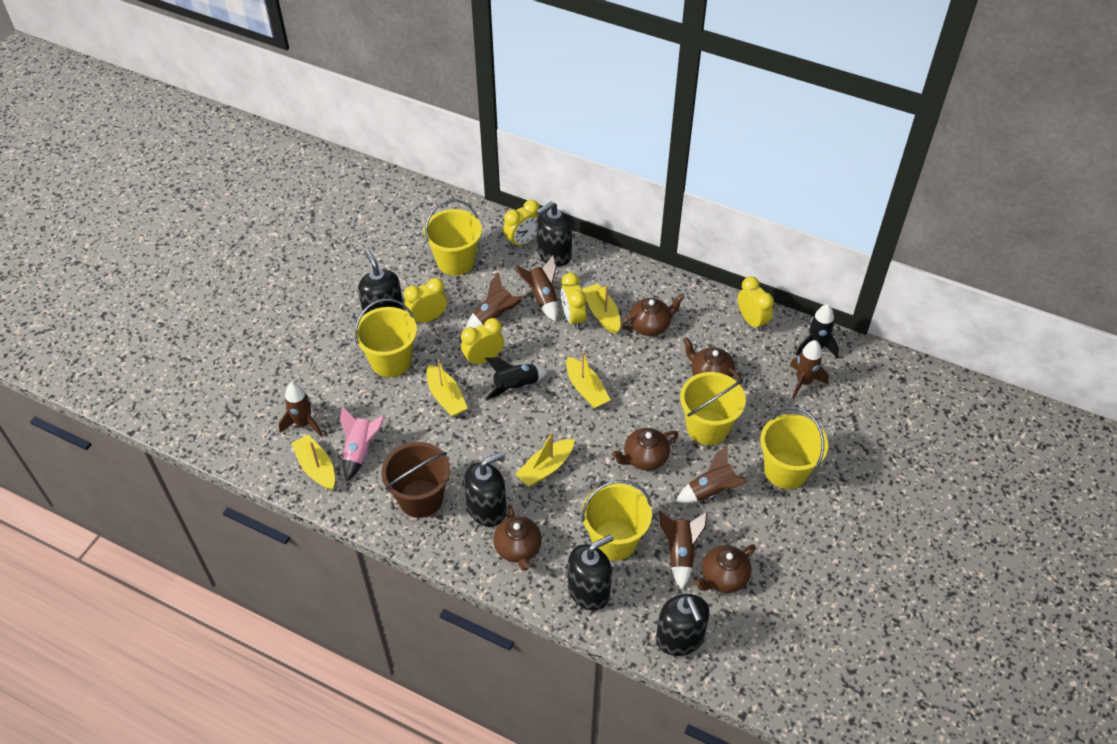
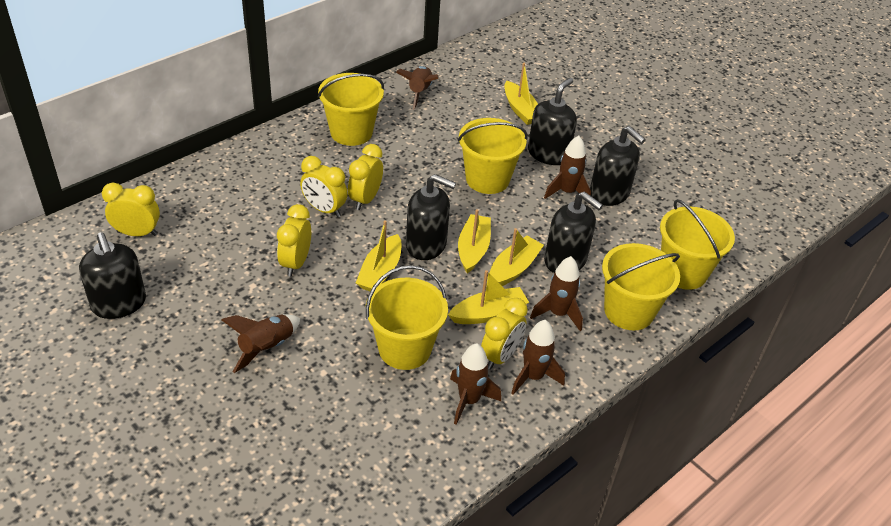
black rocket: 2 -> 0
brown bucket: 1 -> 0
brown teapot: 5 -> 0
pink rocket: 1 -> 0

